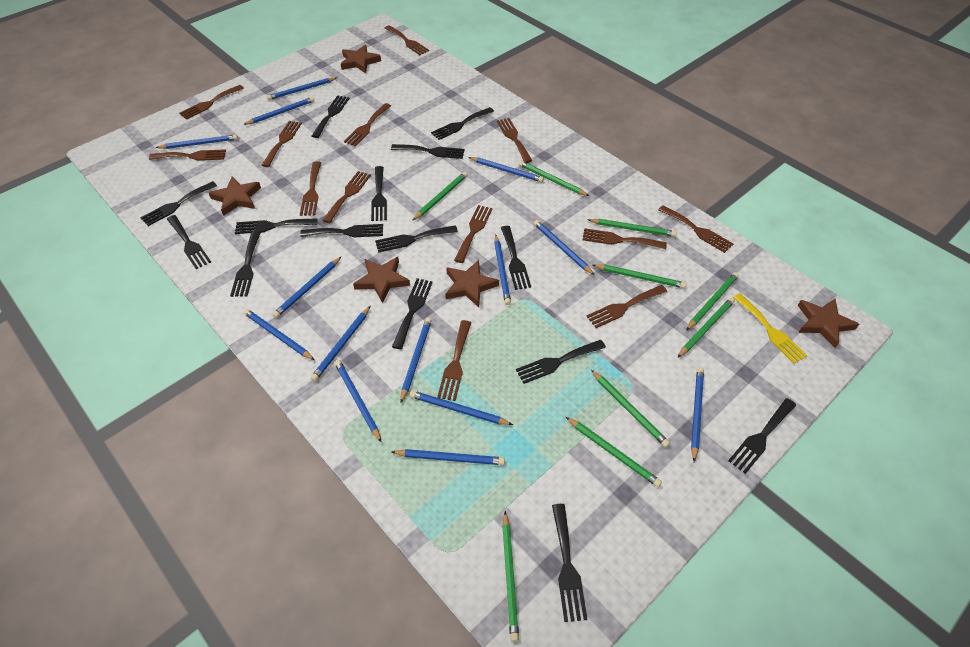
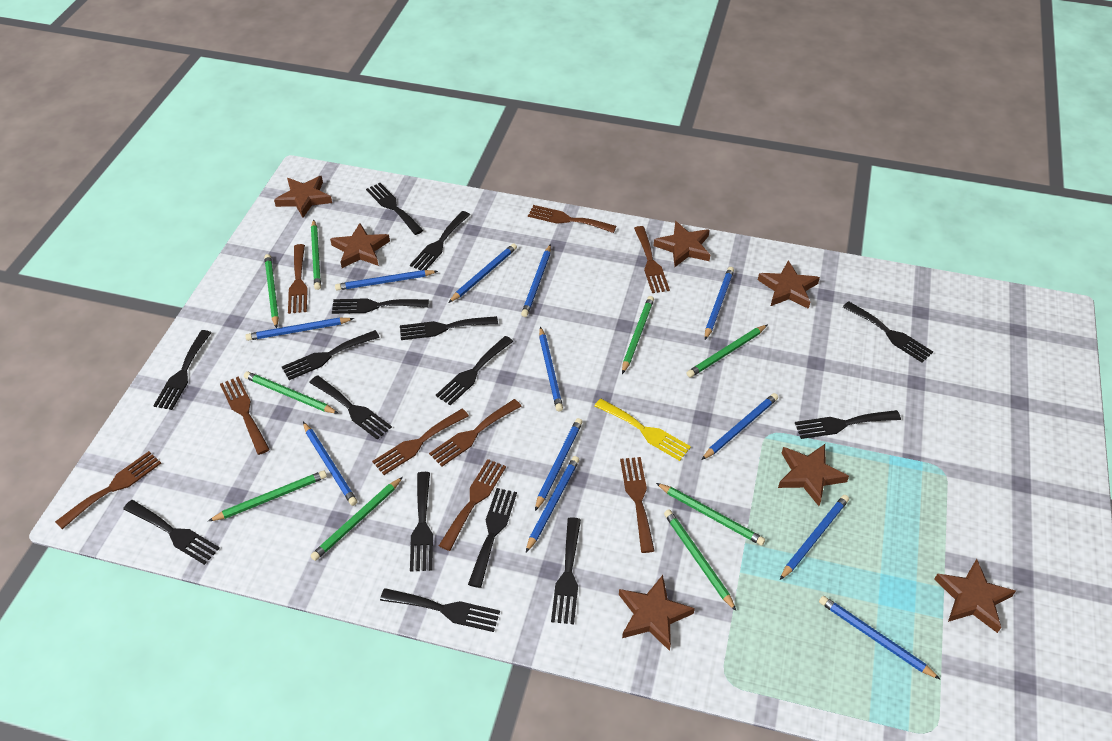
blue pencil: 14 -> 12
brown fork: 13 -> 9
brown star: 5 -> 7

